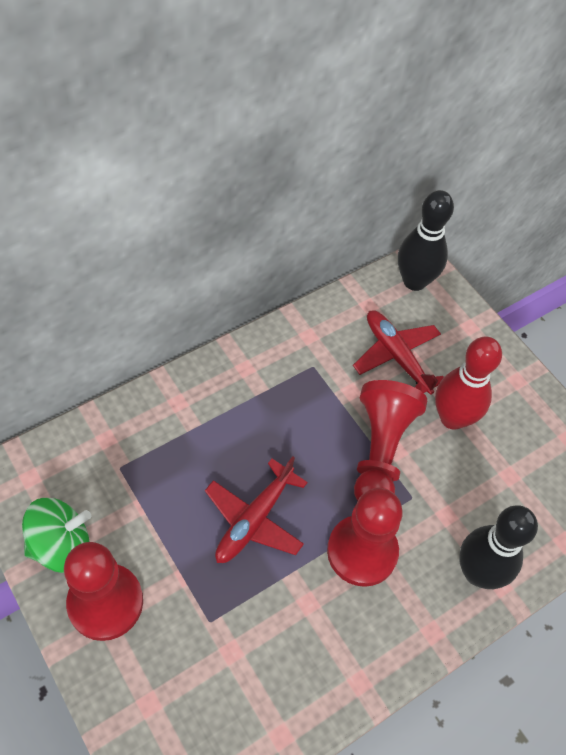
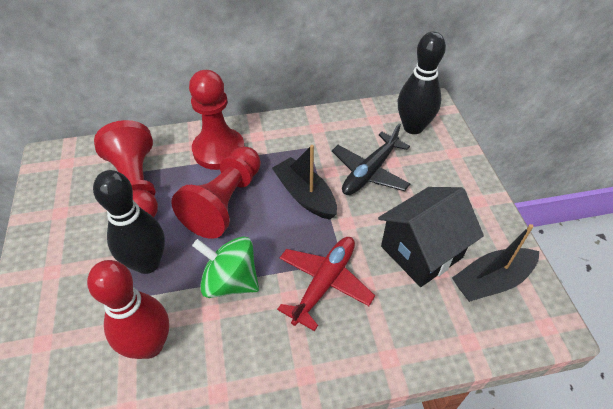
black boat: 0 -> 2
black house: 0 -> 1
black plane: 0 -> 1
red plane: 2 -> 1

